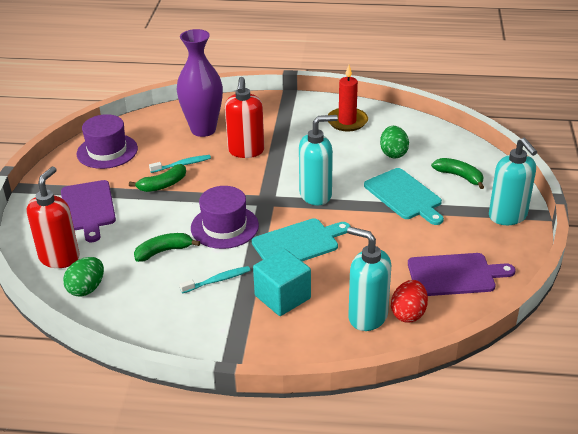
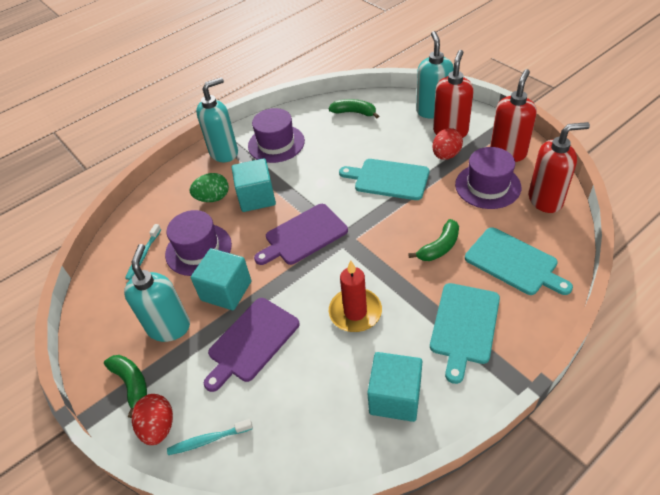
green egg: 2 -> 1
purple hat: 2 -> 3
purple vase: 1 -> 0
red egg: 1 -> 2
red soap dispenser: 2 -> 3
turquoise cube: 1 -> 3
turquoise cutting board: 2 -> 3

